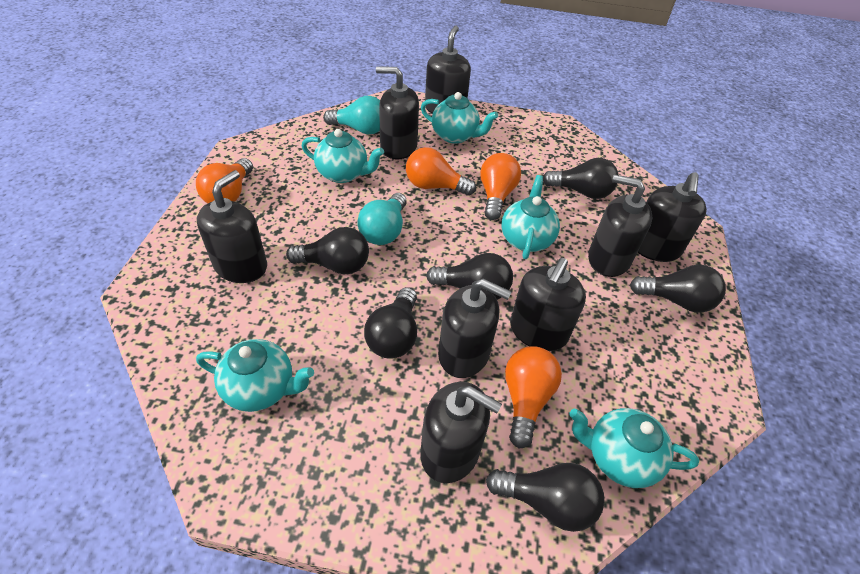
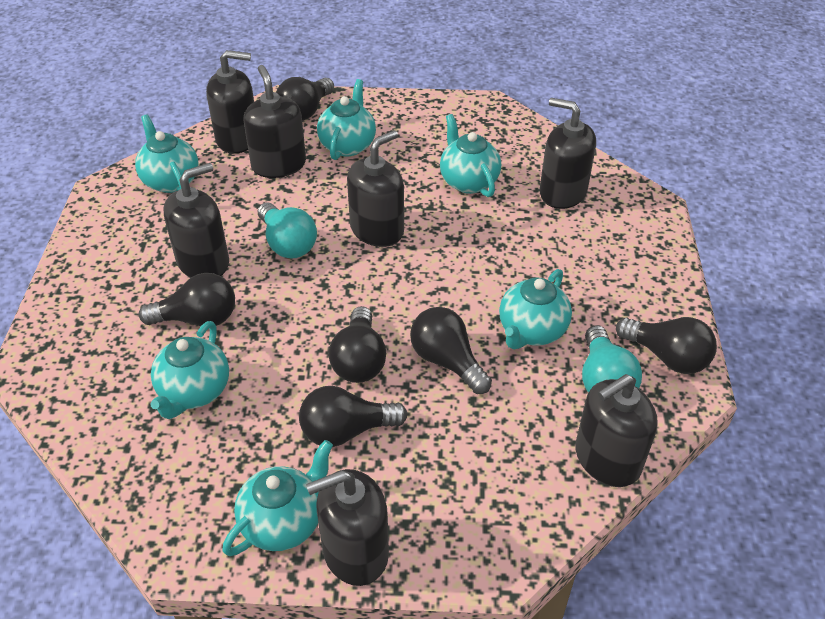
black soap dispenser: 8 -> 7
orange light bulb: 4 -> 0
turquoise teapot: 5 -> 6

